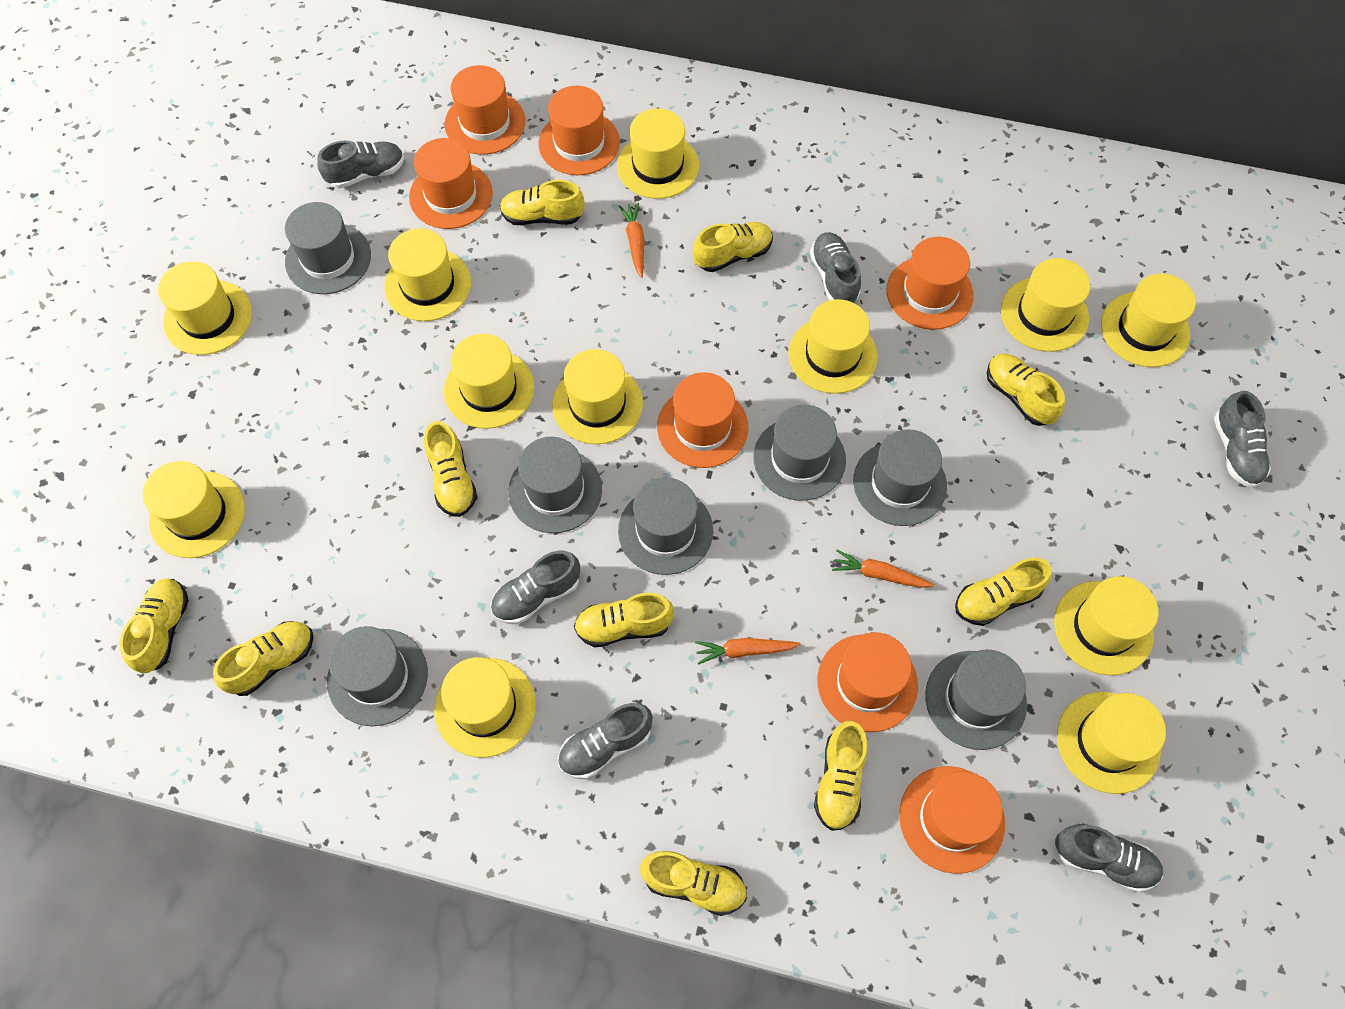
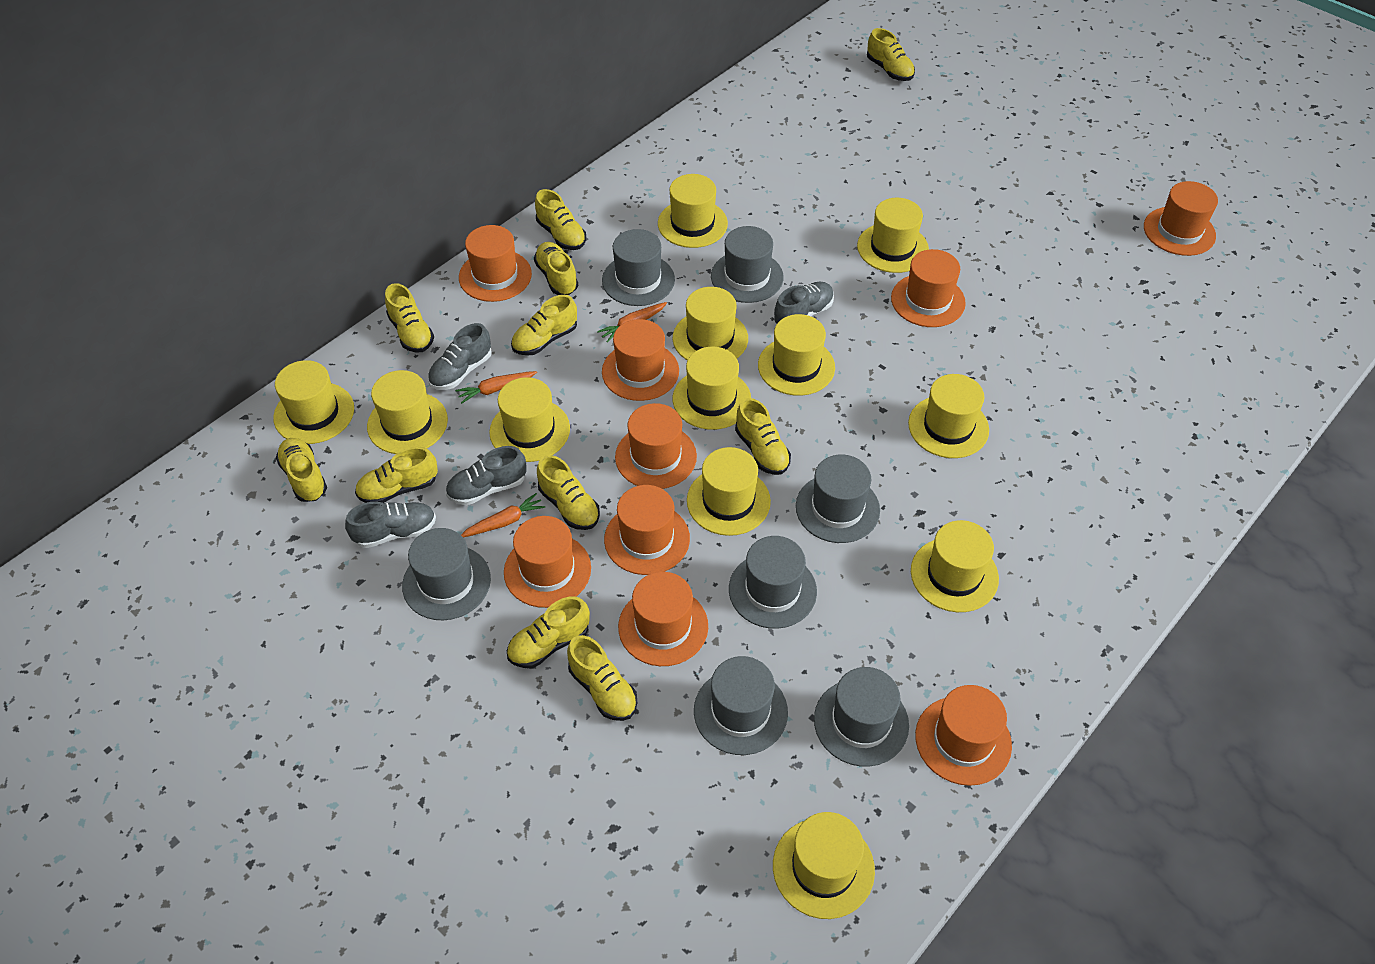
grey shoe: 6 -> 4
orange hat: 7 -> 9
yellow shoe: 10 -> 11

